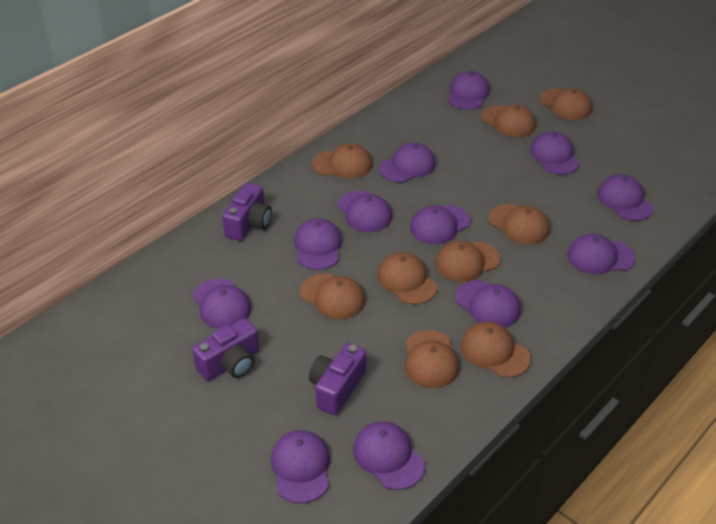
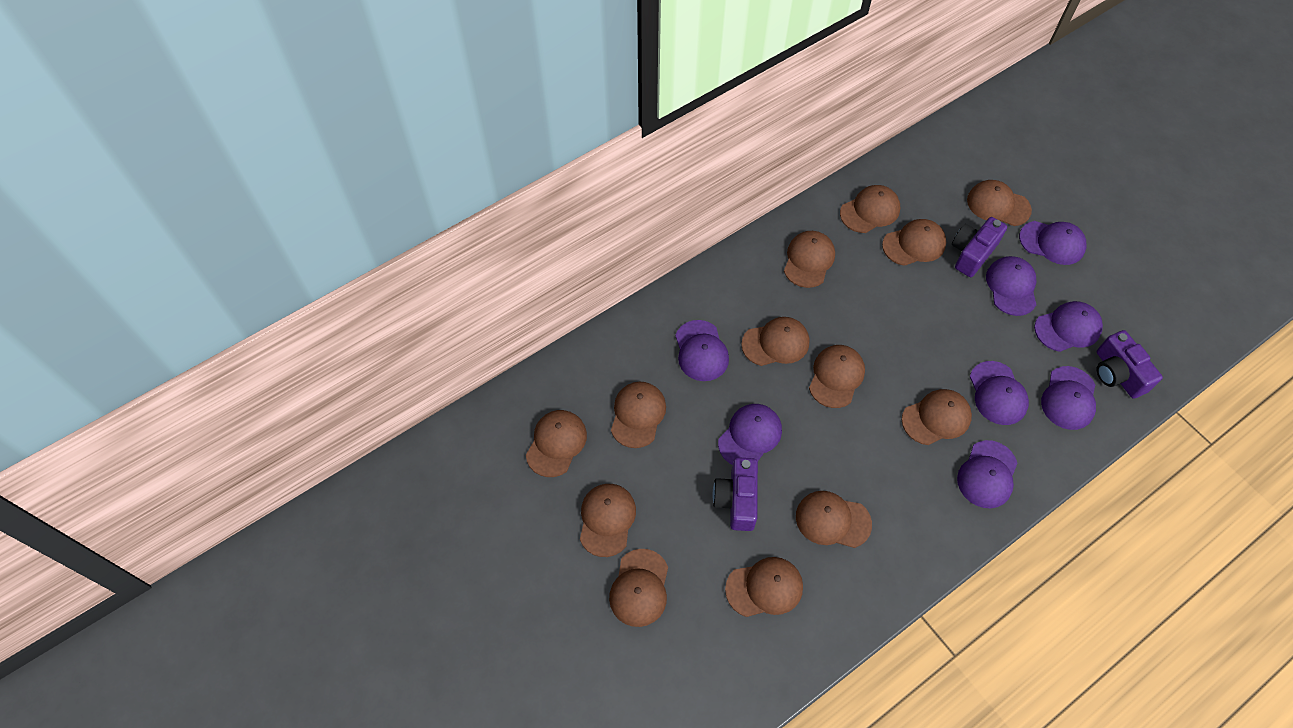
brown cap: 9 -> 13
purple cap: 12 -> 8

